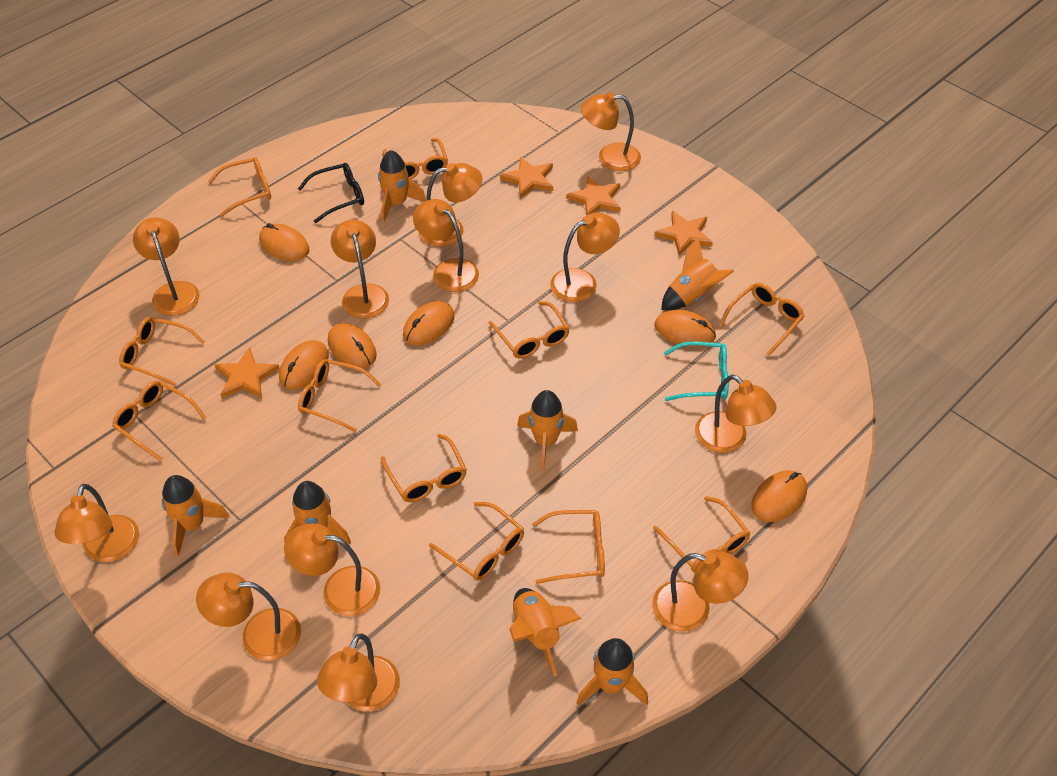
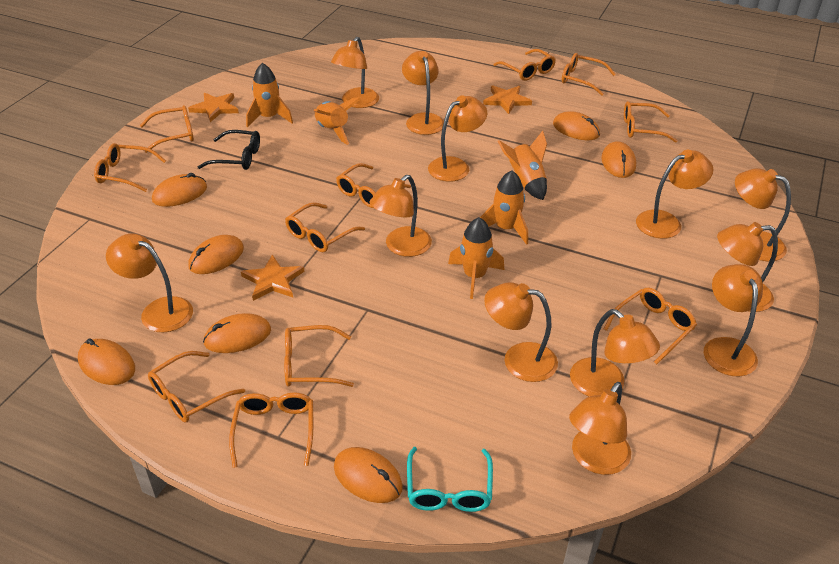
orange mouse: 6 -> 7
orange rocket: 7 -> 5
orange star: 4 -> 3

